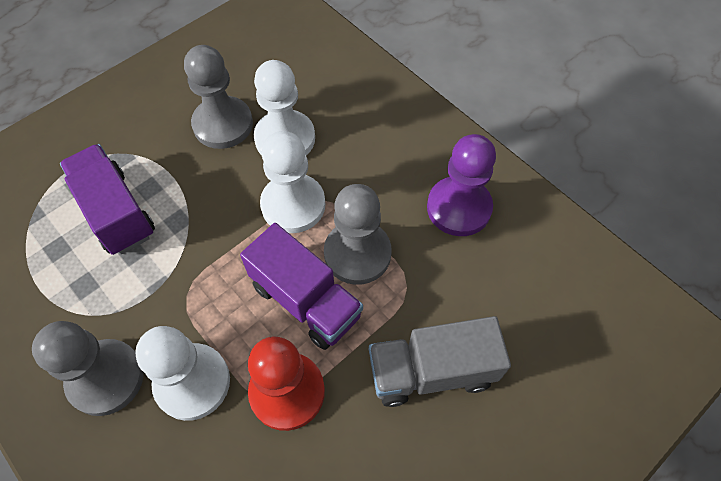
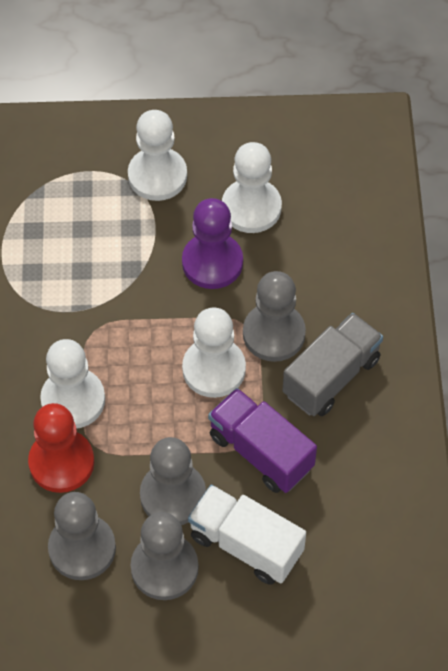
grey pawn: 3 -> 4
purple truck: 2 -> 1
white pawn: 3 -> 4
white truck: 0 -> 1

